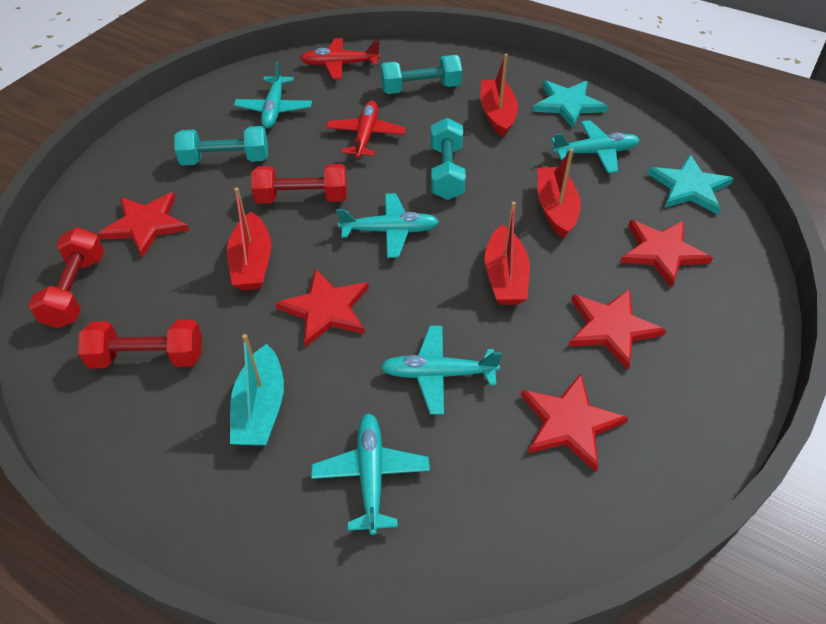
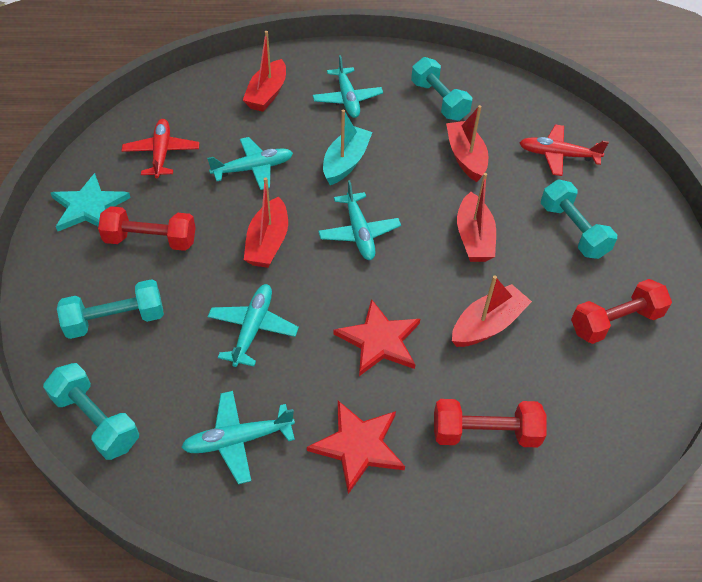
red boat: 4 -> 5
red star: 5 -> 2
turquoise dumbbell: 3 -> 4
turquoise star: 2 -> 1

